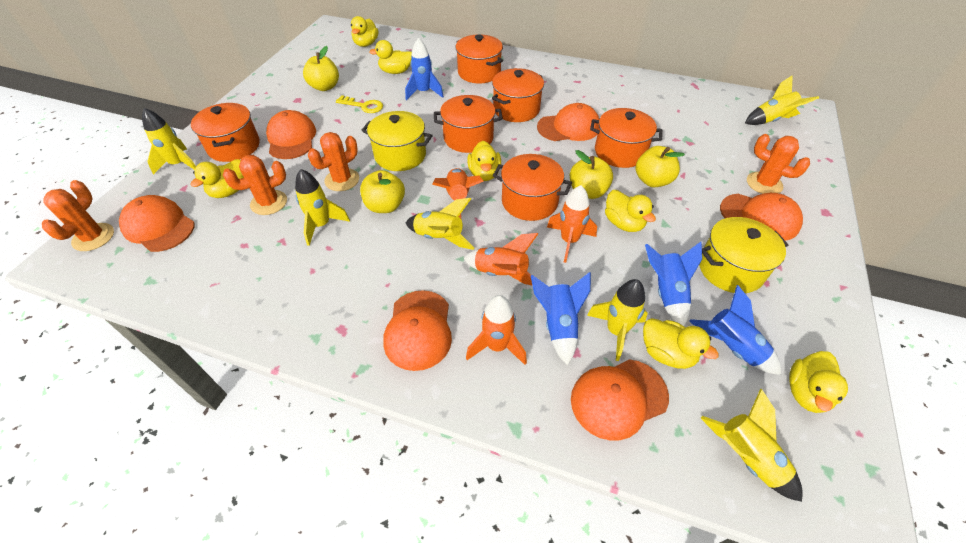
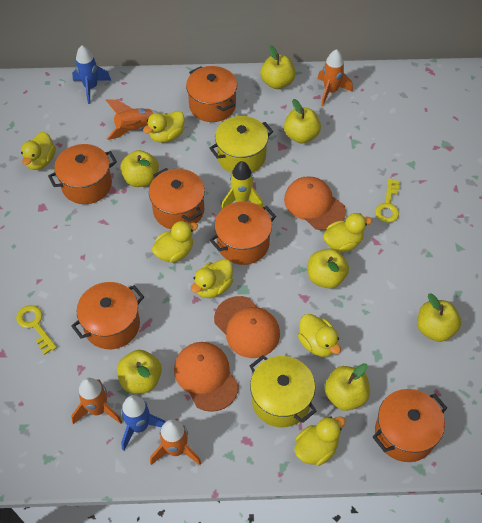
blue rocket: 4 -> 2
orange cactus: 4 -> 0
orange cap: 6 -> 3
yellow apple: 4 -> 7
yellow key: 1 -> 2
yellow rocket: 6 -> 1

